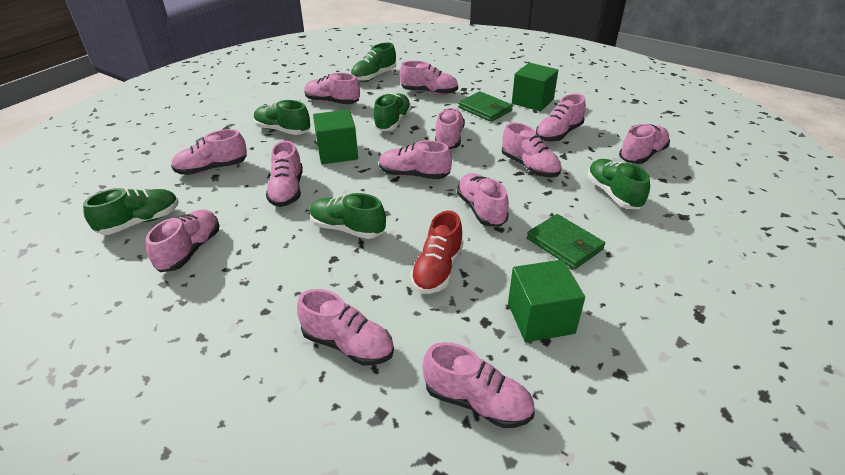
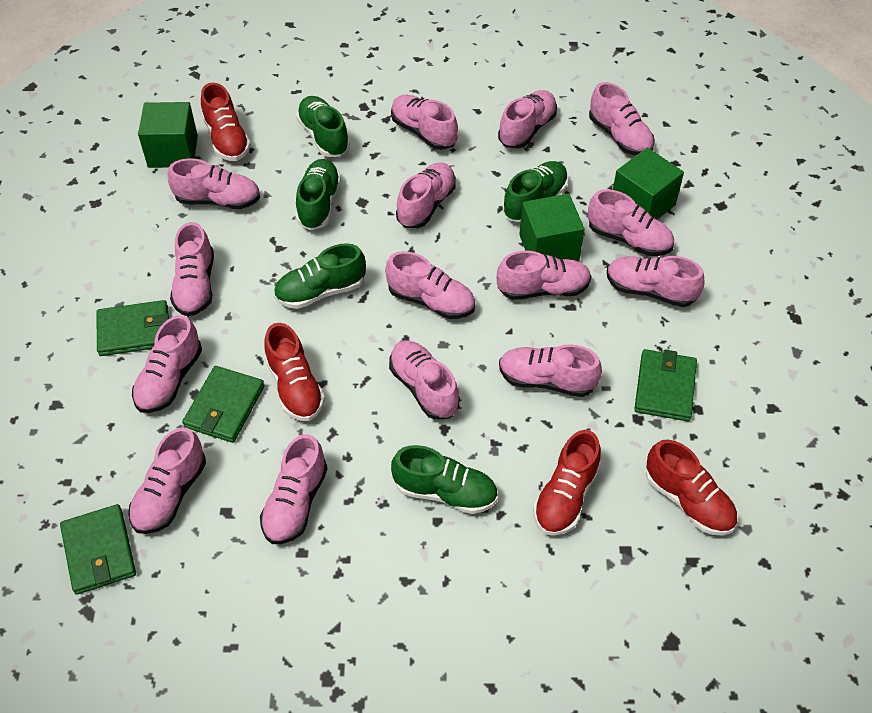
green shoe: 6 -> 5
green wallet: 2 -> 4
pink shoe: 13 -> 15
red shoe: 1 -> 4

